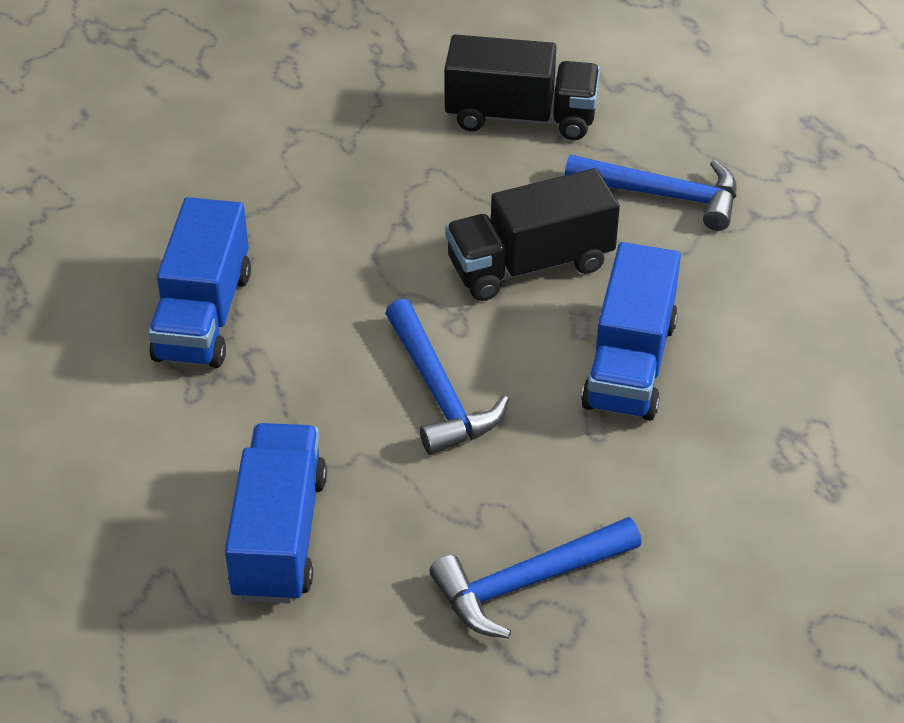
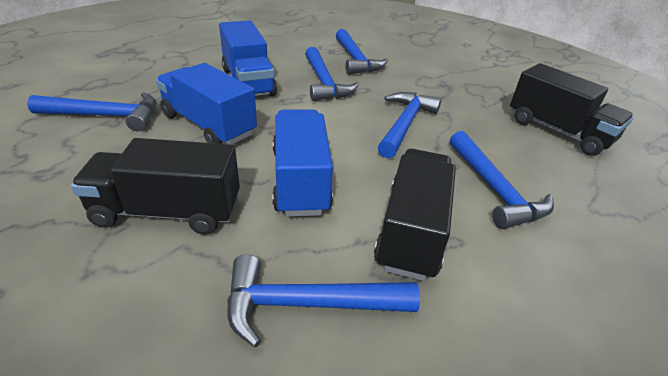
black truck: 2 -> 3
blue hammer: 3 -> 6

